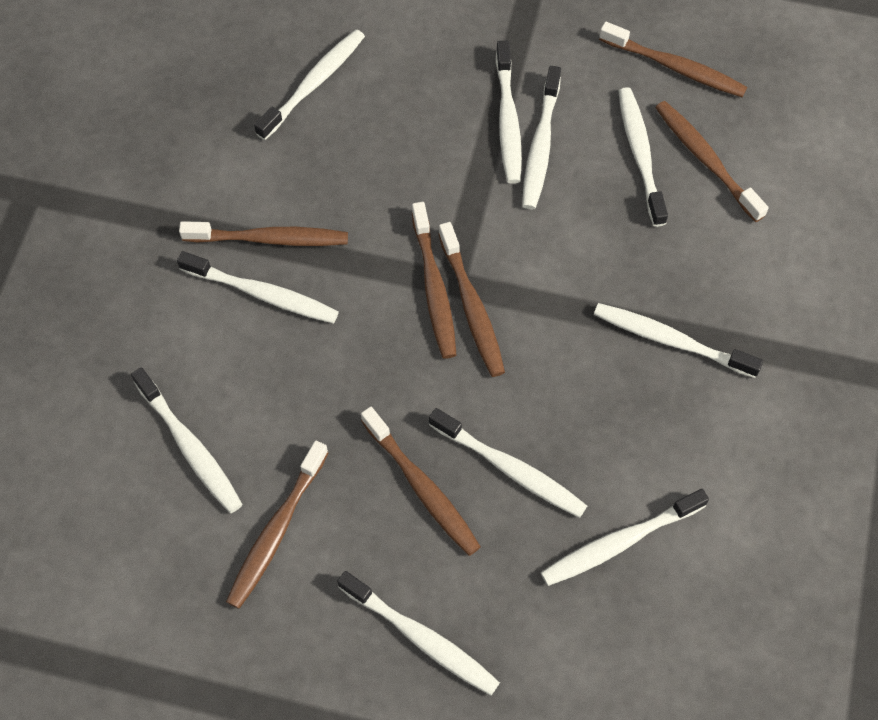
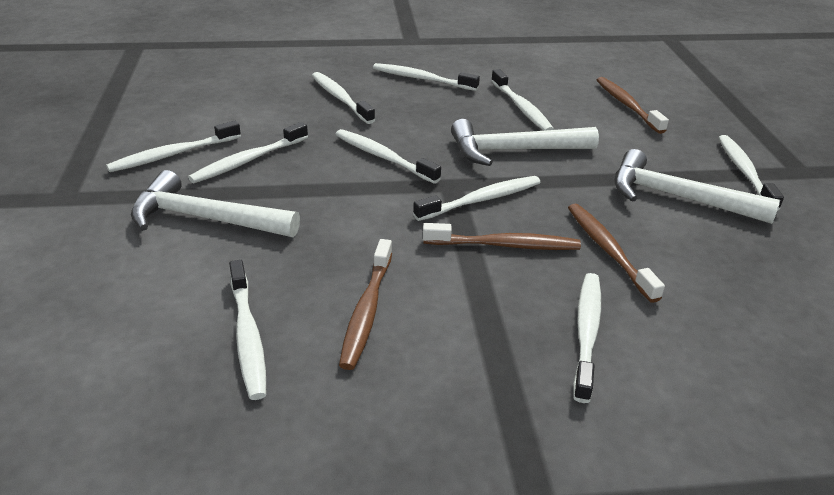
brown toothbrush: 7 -> 4
white hammer: 0 -> 3

